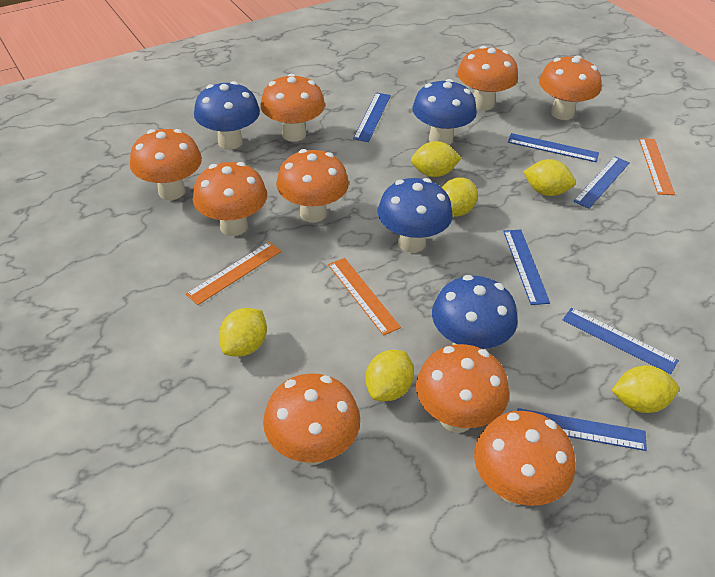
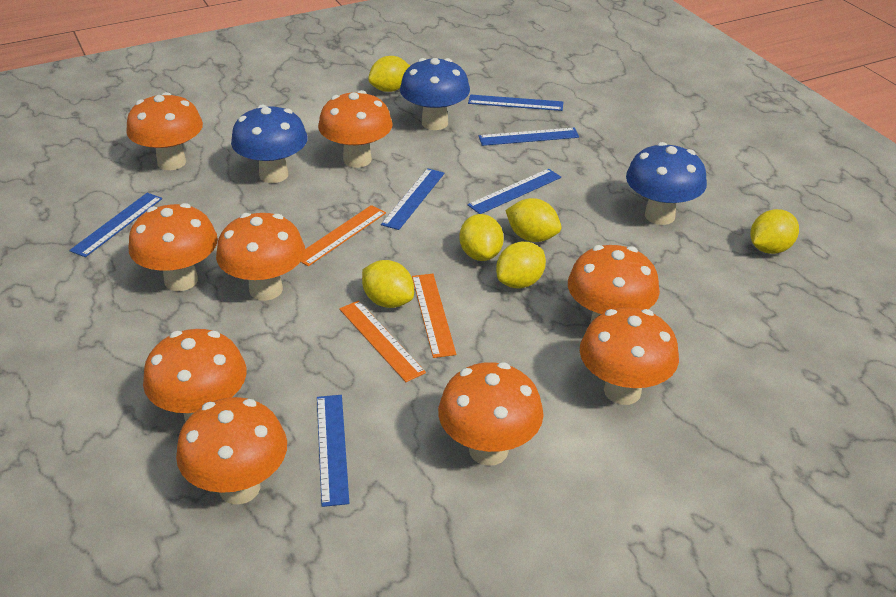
blue mushroom: 4 -> 3

